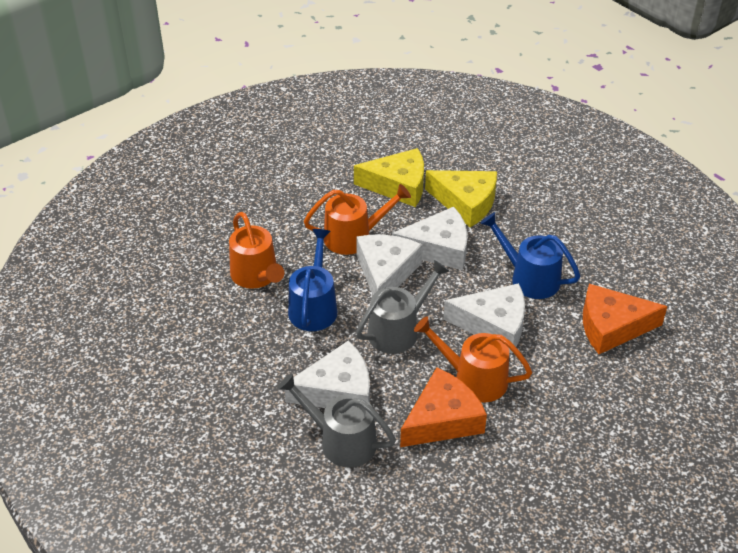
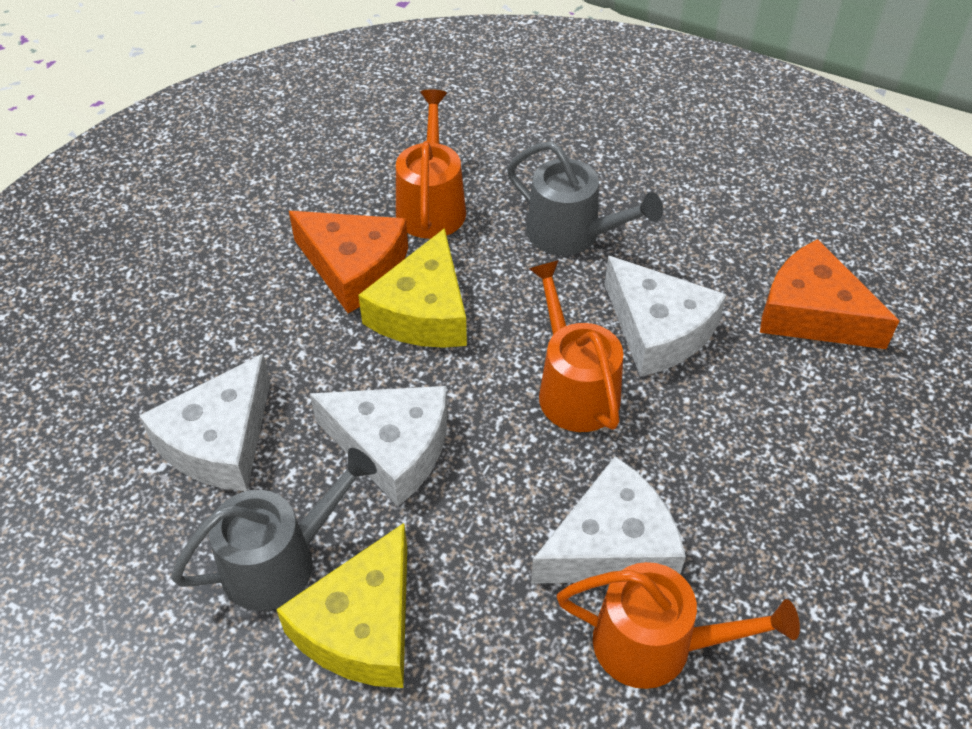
blue watering can: 2 -> 0

